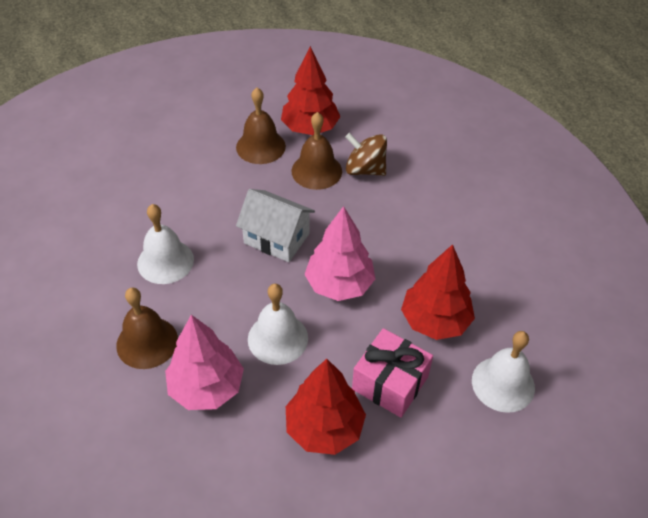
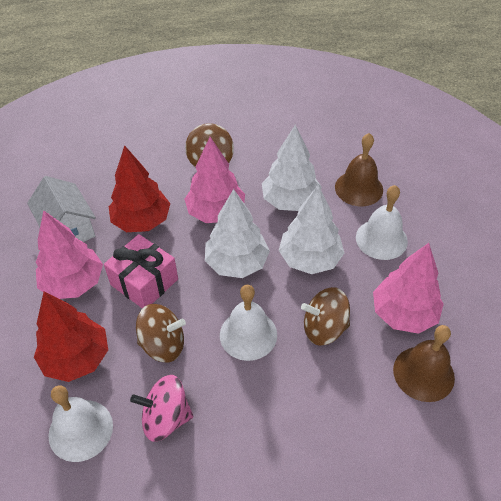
brown bell: 3 -> 2
brown spinning top: 1 -> 3
pink spinning top: 0 -> 1
pink tree: 2 -> 3
red tree: 3 -> 2
white tree: 0 -> 3

